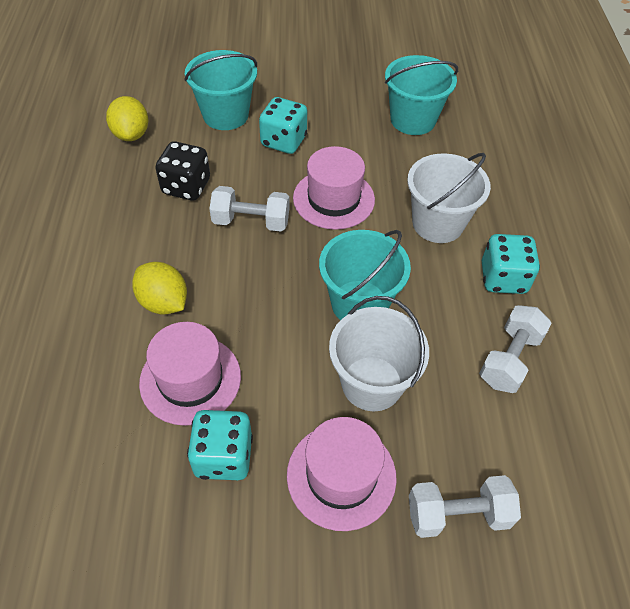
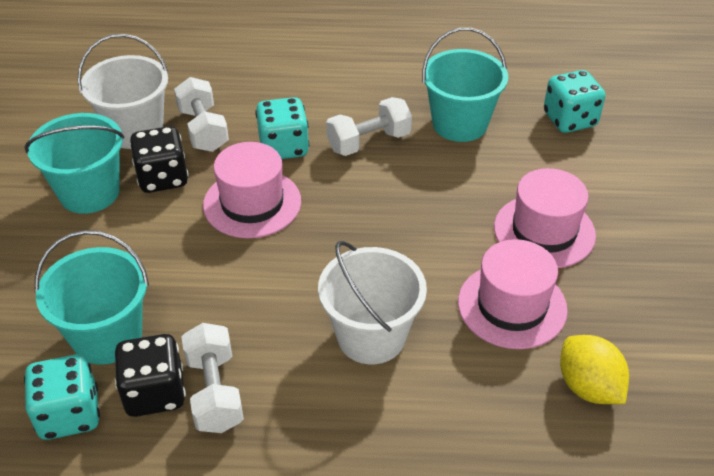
black dice: 1 -> 2
yellow lemon: 2 -> 1

